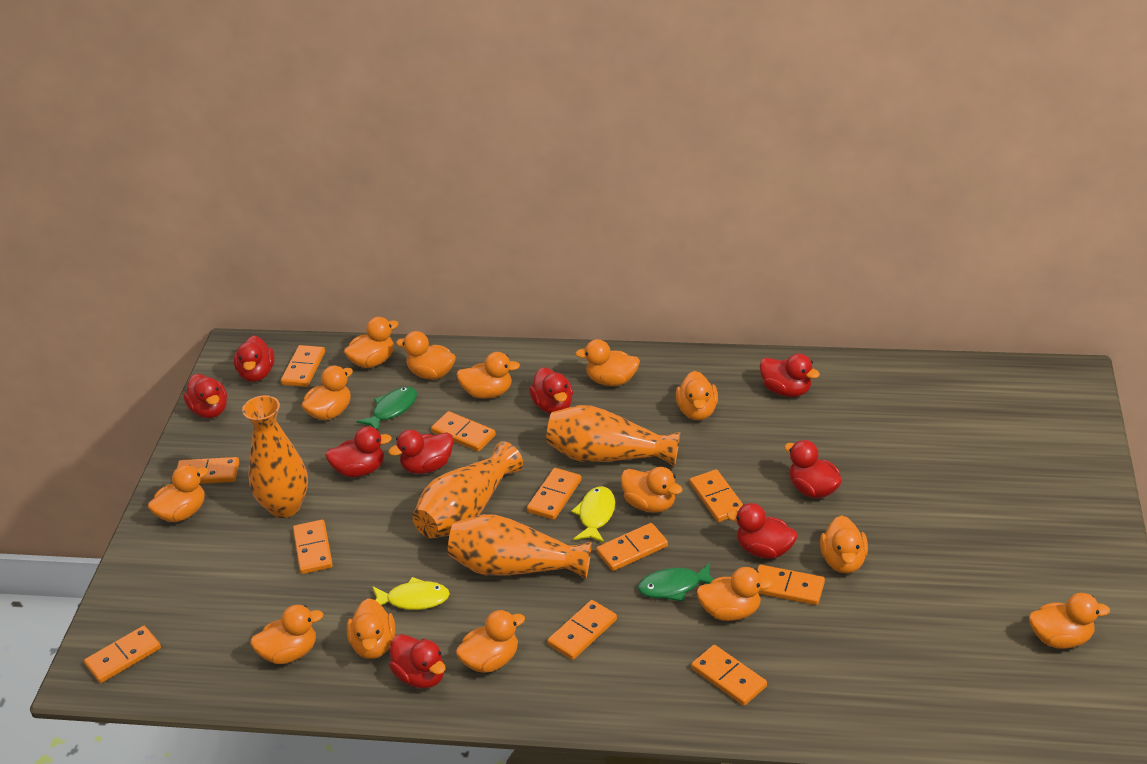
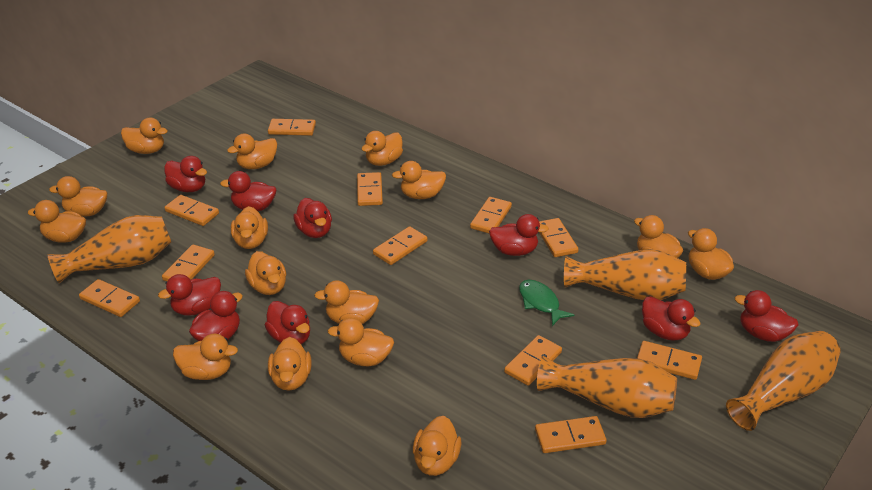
green fish: 2 -> 1
orange duck: 14 -> 15
yellow fish: 2 -> 0

